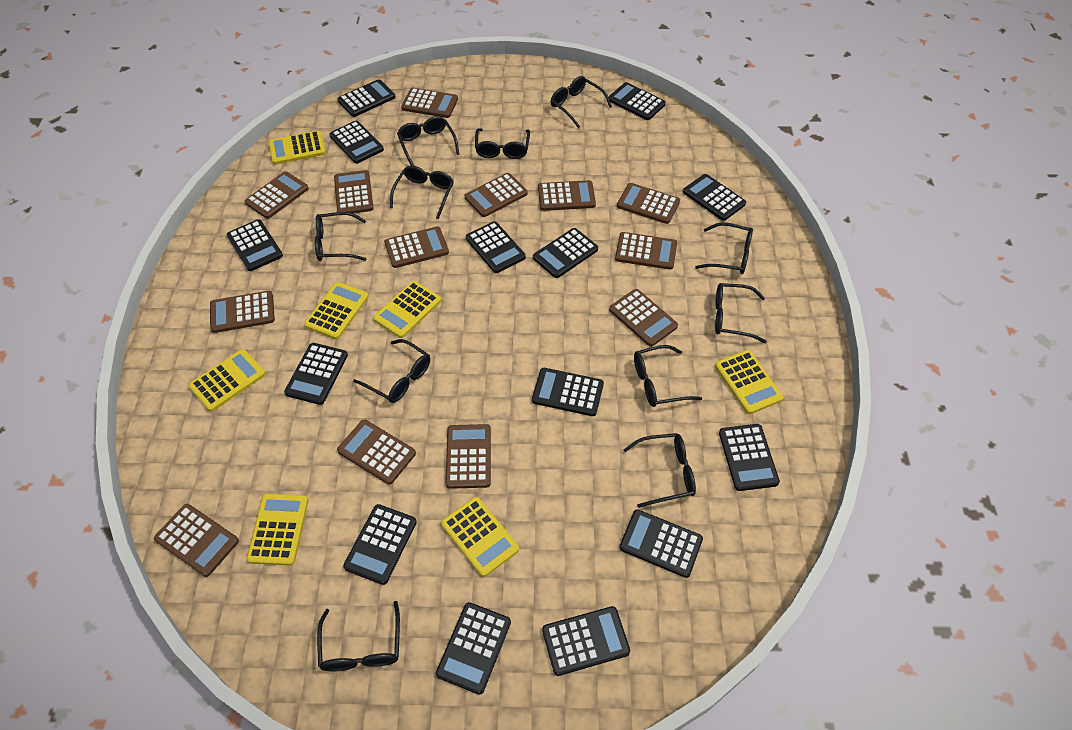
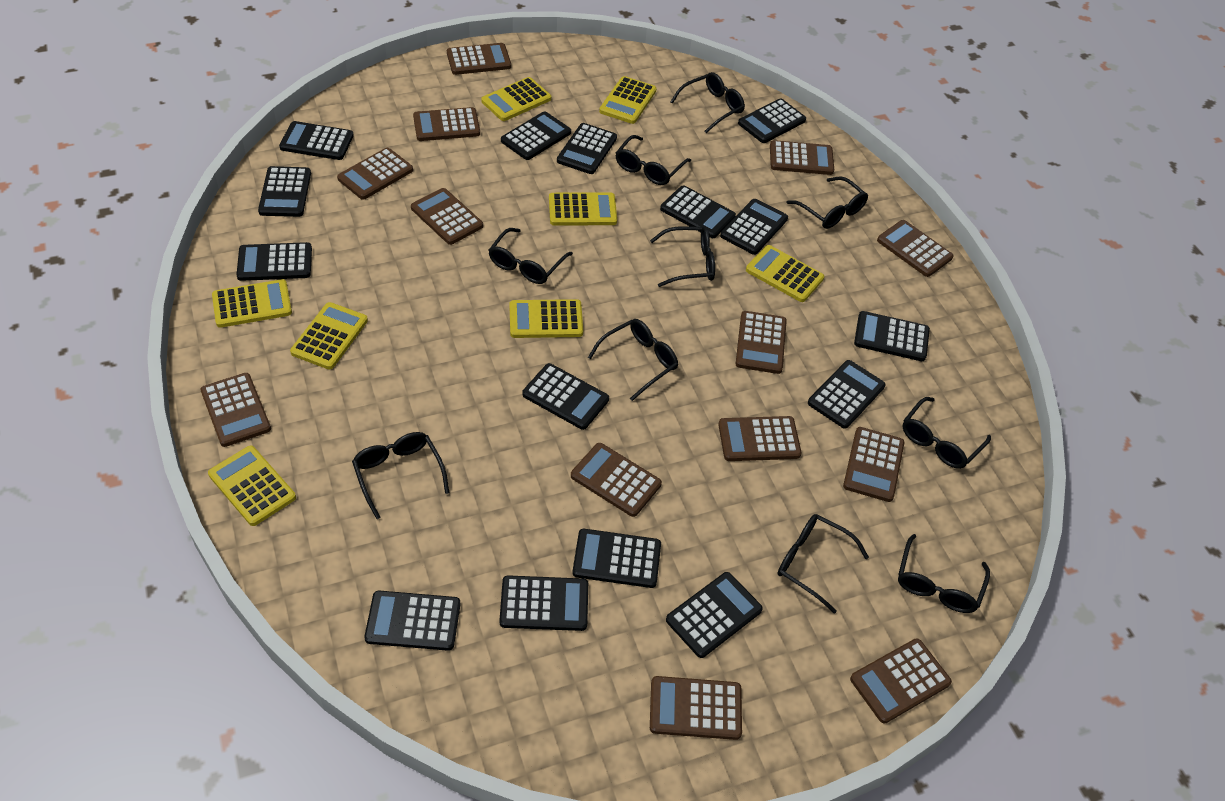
black calculator: 14 -> 15
black glasses: 11 -> 10
yellow calculator: 7 -> 8

